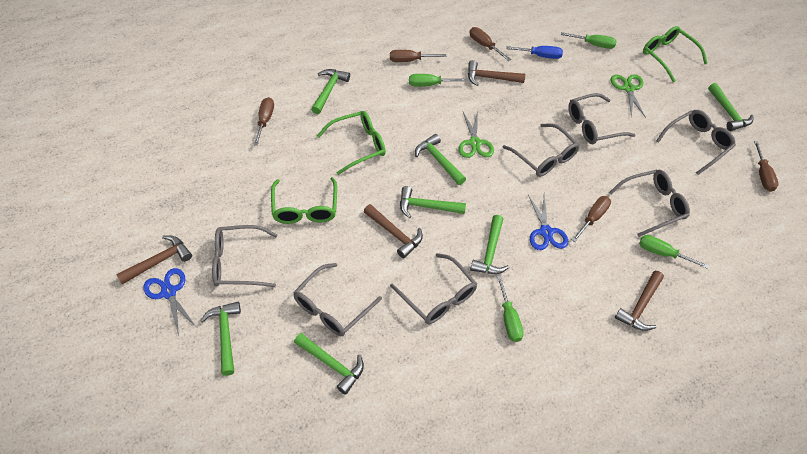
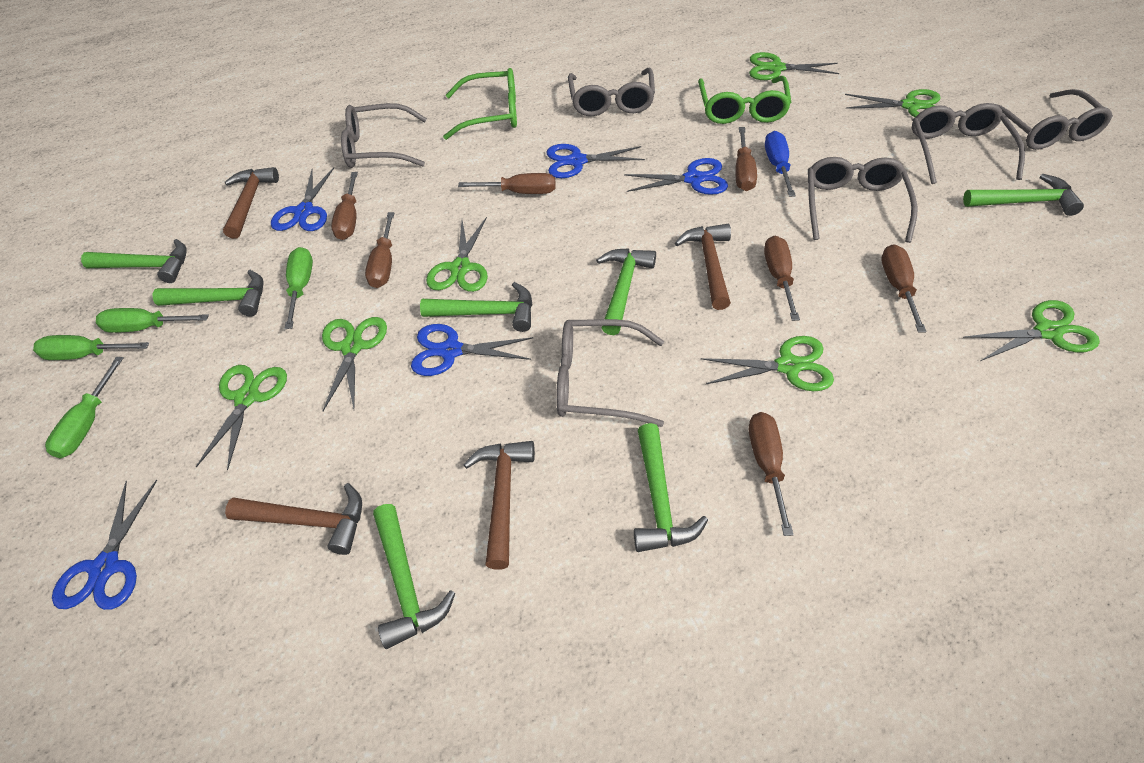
blue scissors: 2 -> 5
brown screwdriver: 5 -> 7
green glasses: 3 -> 2
green scissors: 2 -> 7
grey glasses: 7 -> 6

